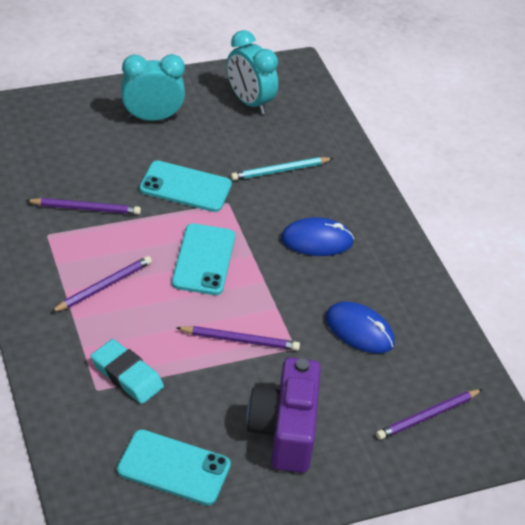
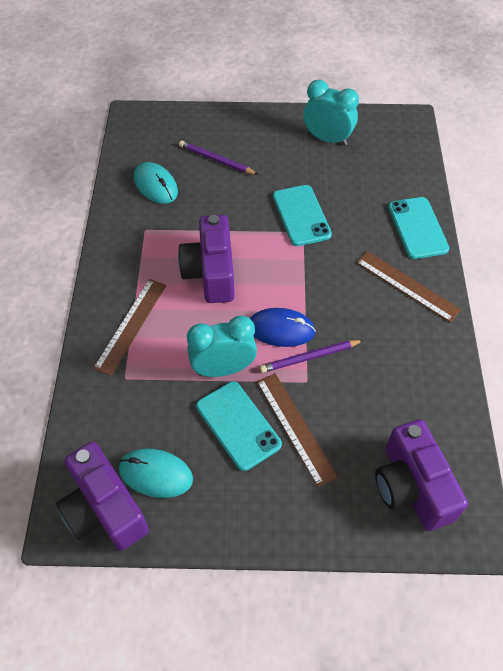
blue mouse: 2 -> 1
brown ruler: 0 -> 3
purple camera: 1 -> 3
purple pencil: 4 -> 2
turquoise eraser: 1 -> 0
turquoise mouse: 0 -> 2
turquoise pencil: 1 -> 0

